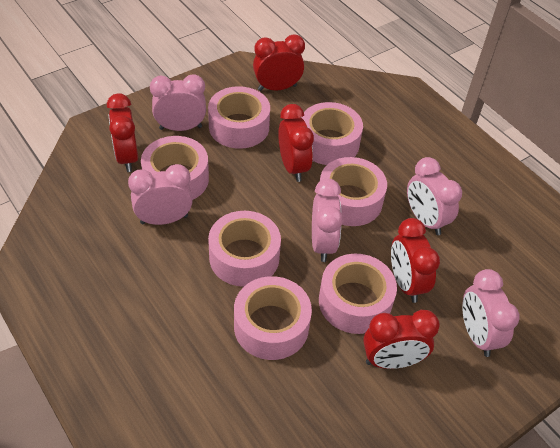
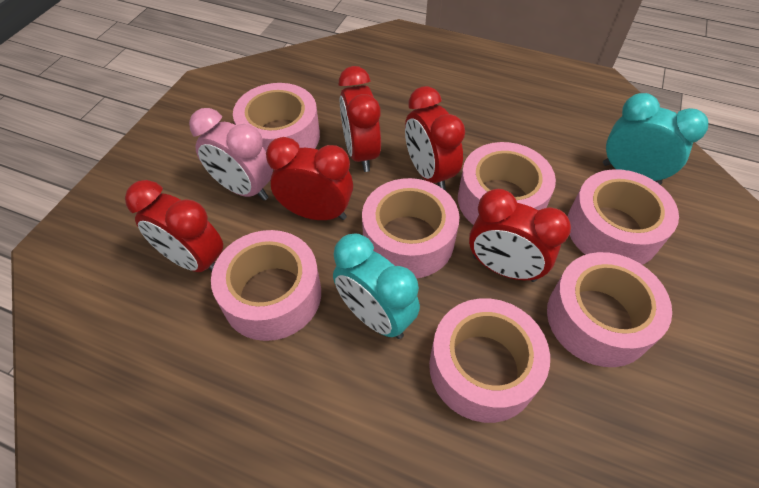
pink clock: 5 -> 1
turquoise clock: 0 -> 2

